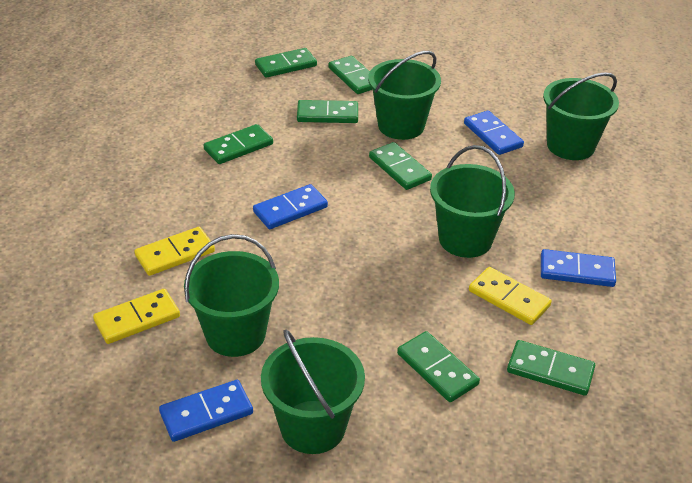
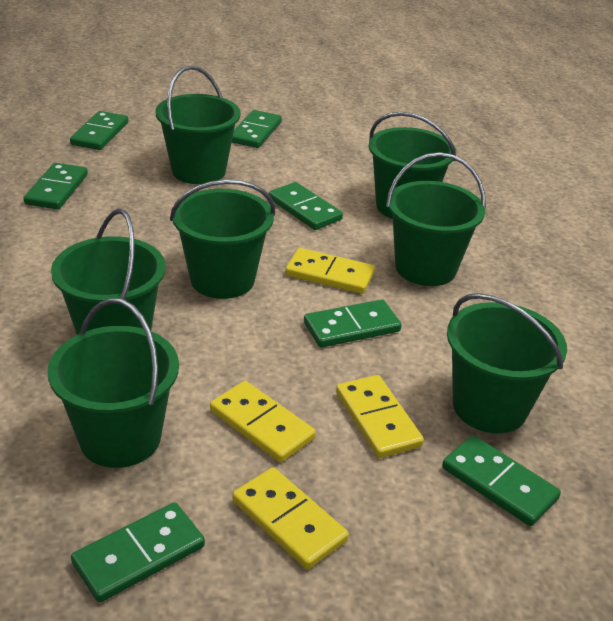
blue domino: 4 -> 0
green bucket: 5 -> 7
yellow domino: 3 -> 4

